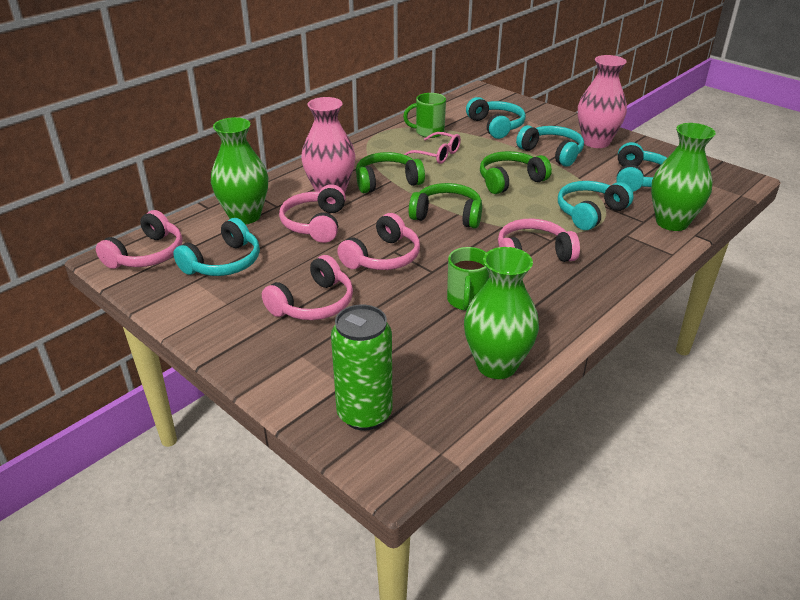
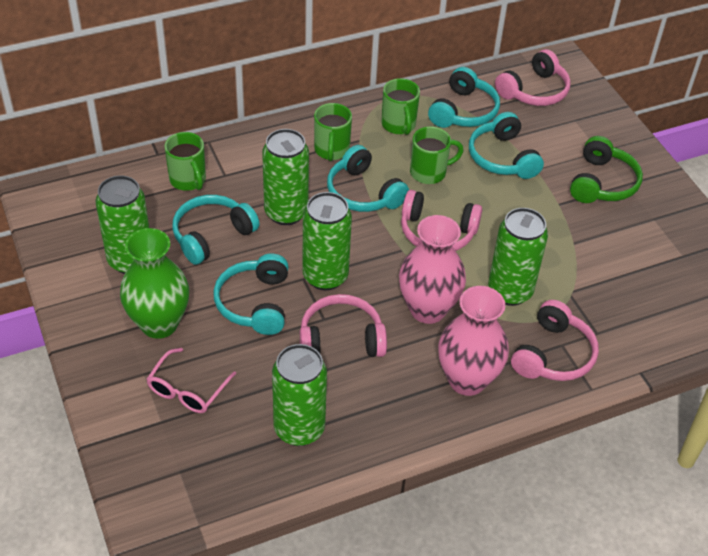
green can: 1 -> 5
green headphones: 3 -> 1
green mug: 2 -> 4
green vase: 3 -> 1
pink headphones: 5 -> 4

